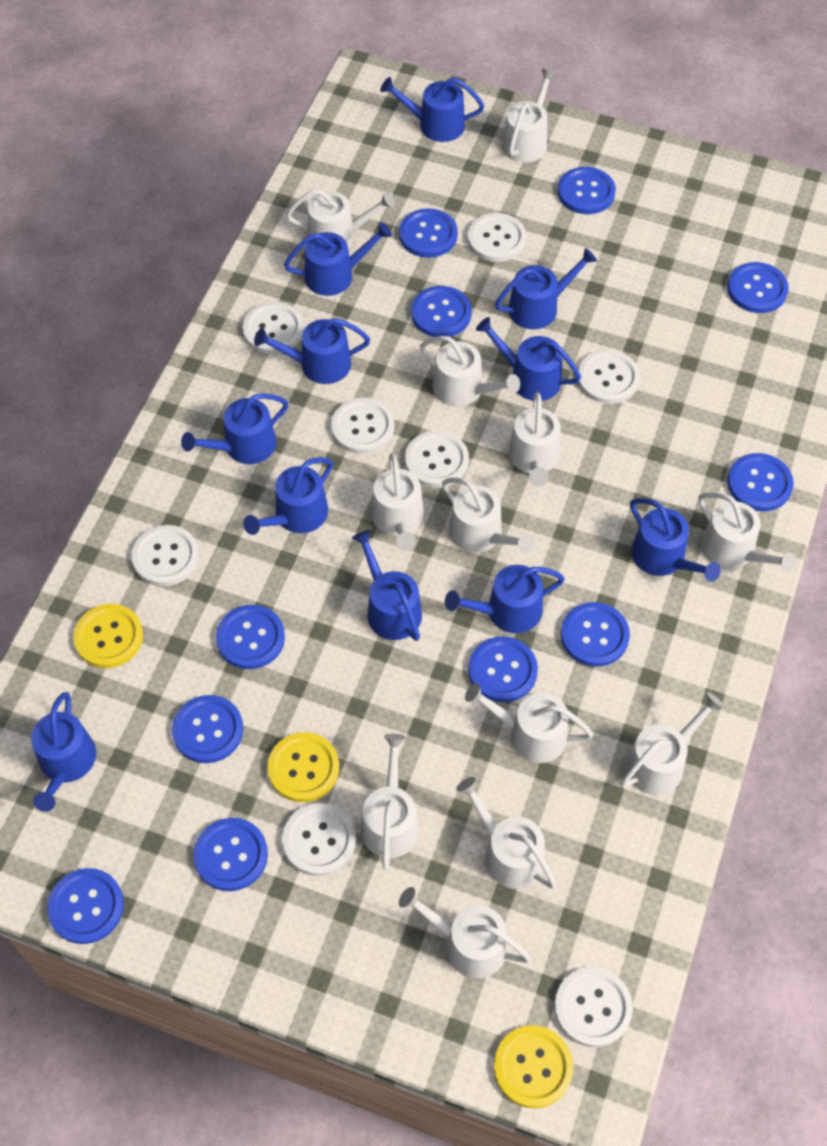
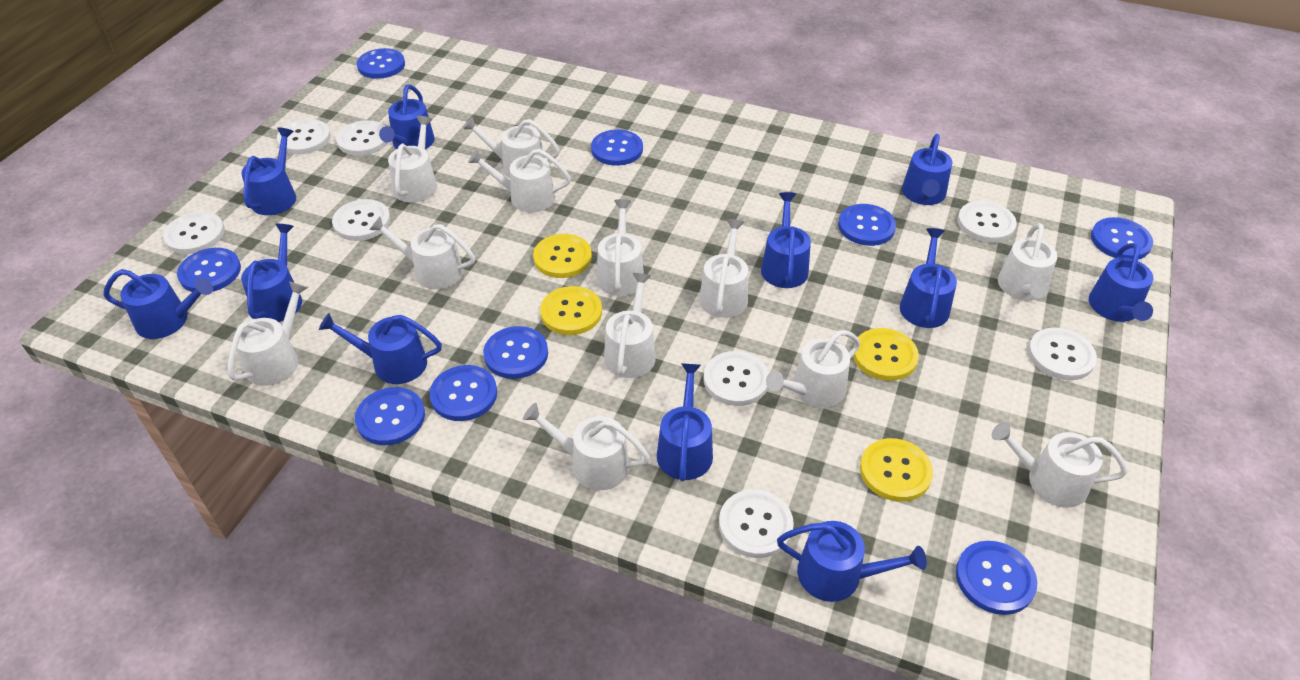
blue button: 11 -> 9
yellow button: 3 -> 4

